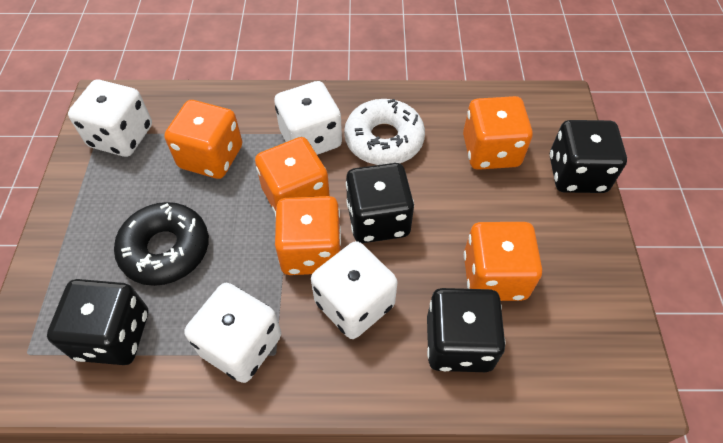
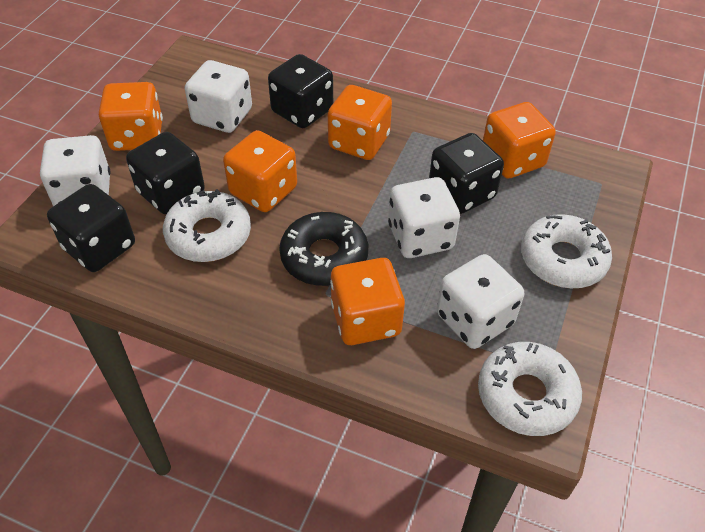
white donut: 1 -> 3

